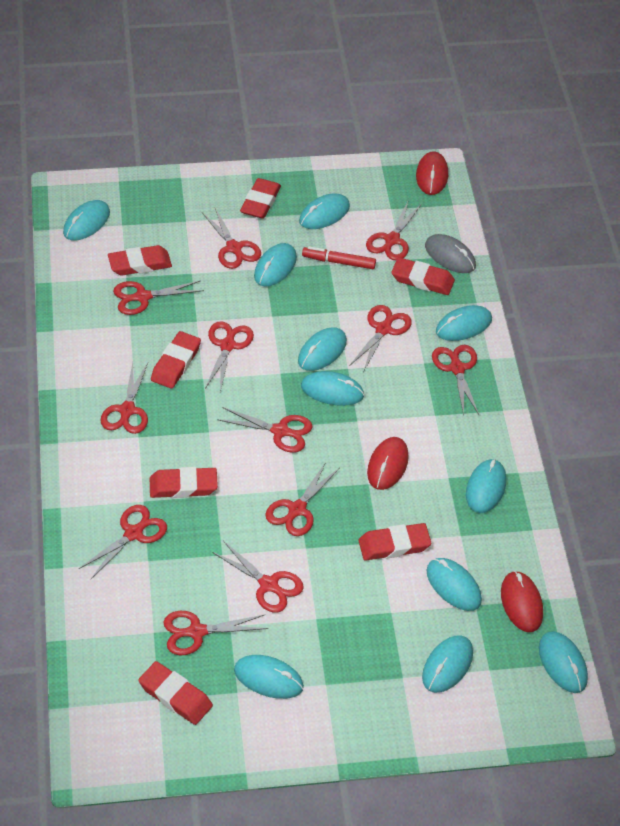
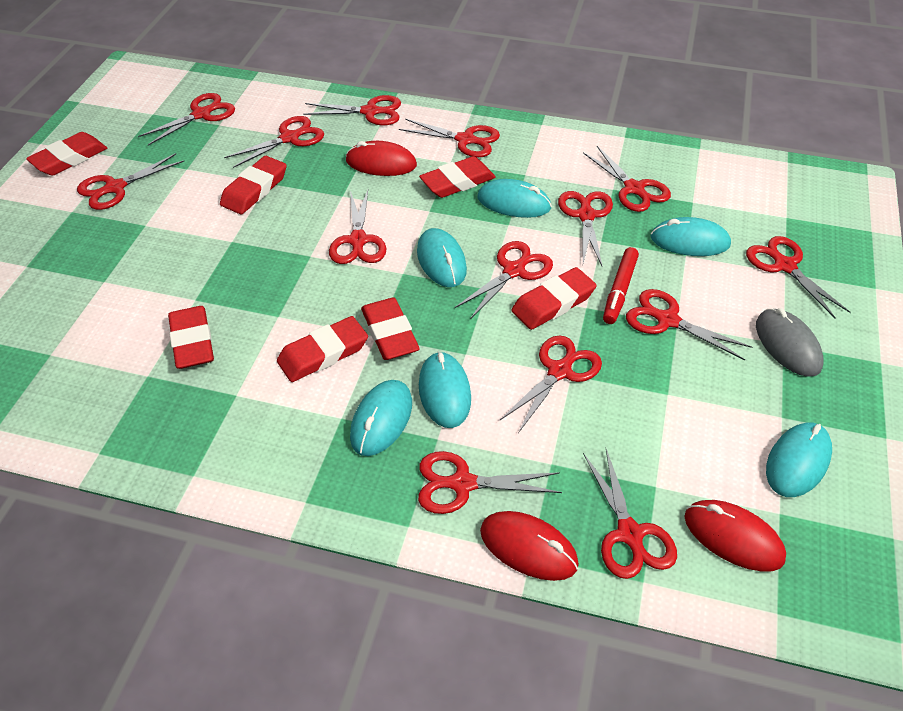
red scissors: 12 -> 14
turquoise mouse: 11 -> 6

